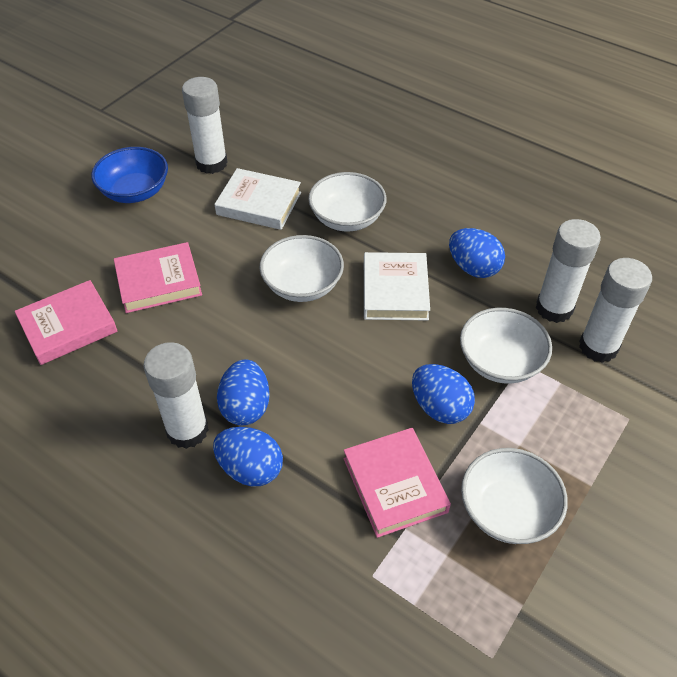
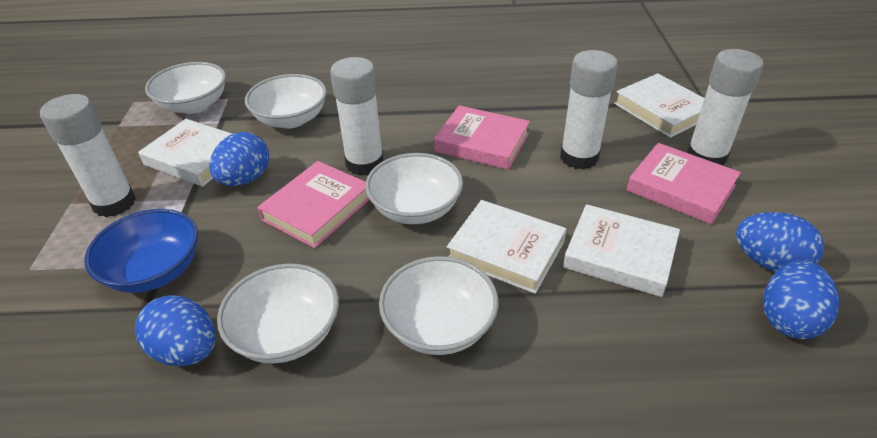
white book: 2 -> 4
white bowl: 4 -> 5

